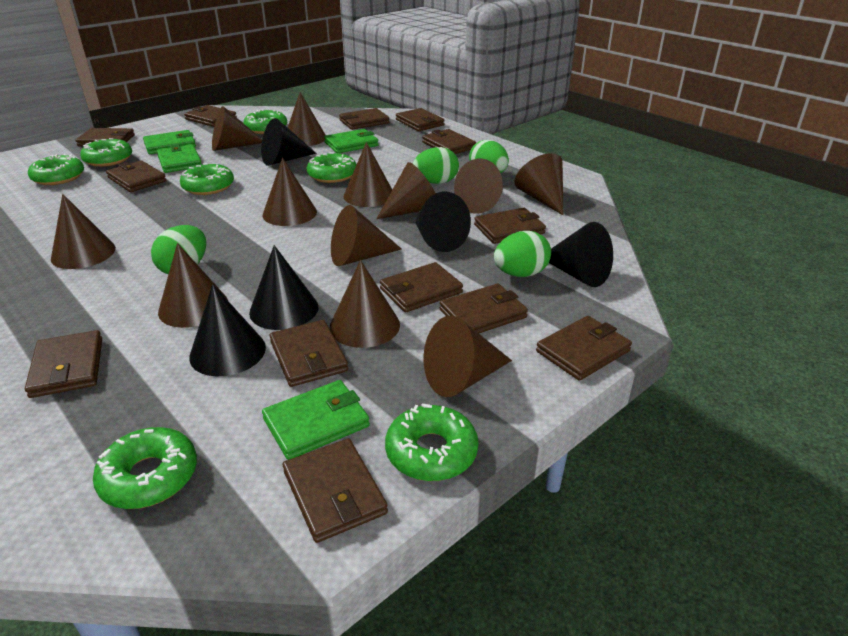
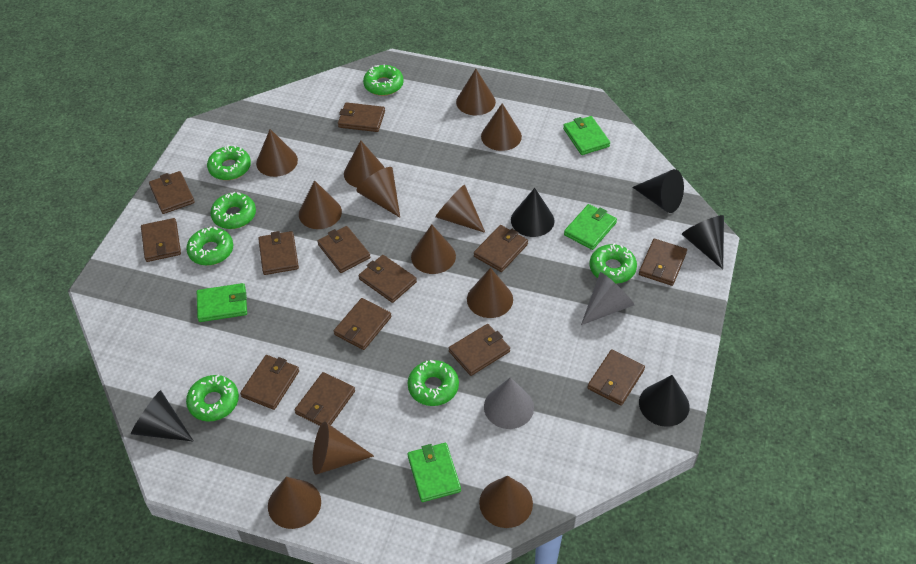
green egg: 4 -> 0
grey cone: 0 -> 2

